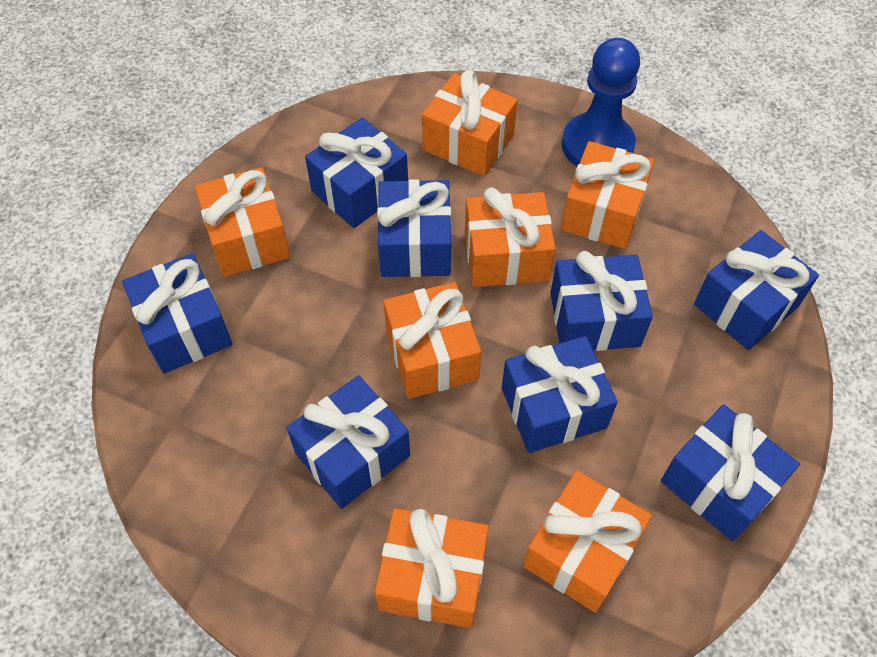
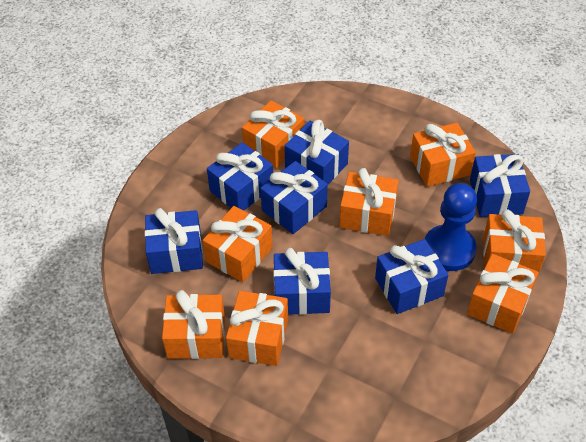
blue gift: 8 -> 7
orange gift: 7 -> 8

